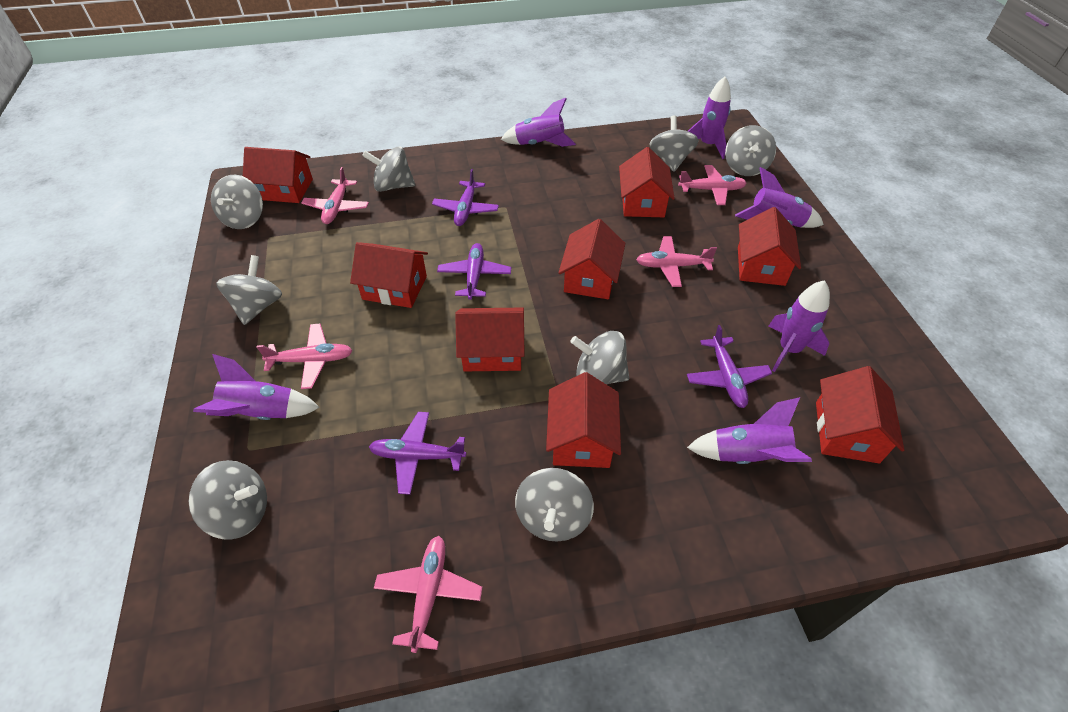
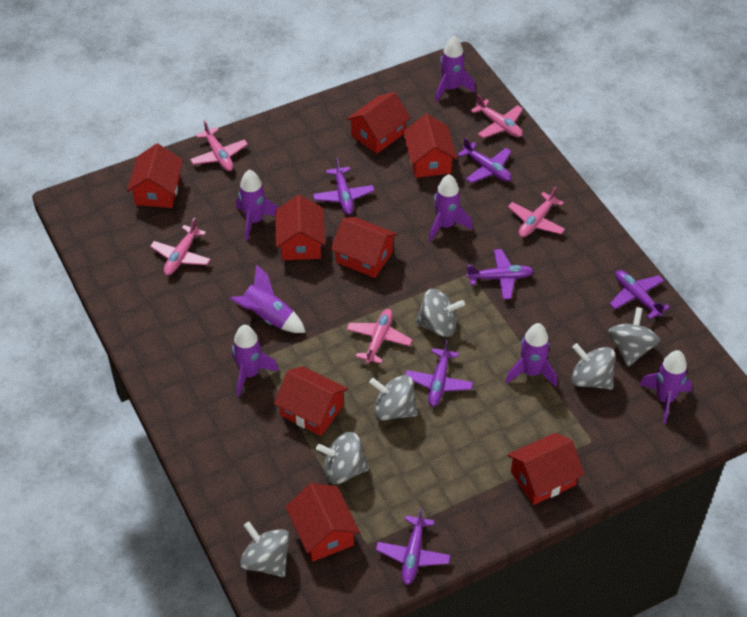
grey spinning top: 8 -> 6
purple plane: 4 -> 6
purple rocket: 6 -> 7

